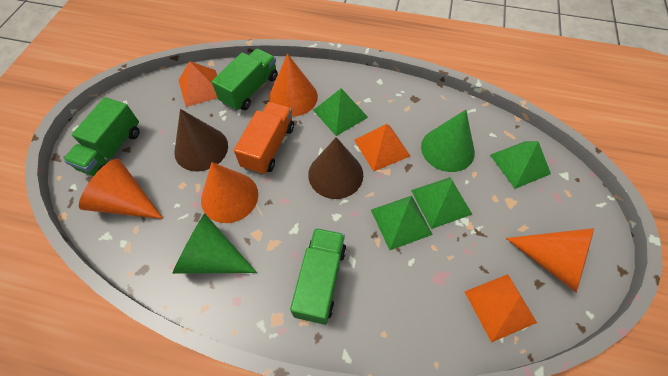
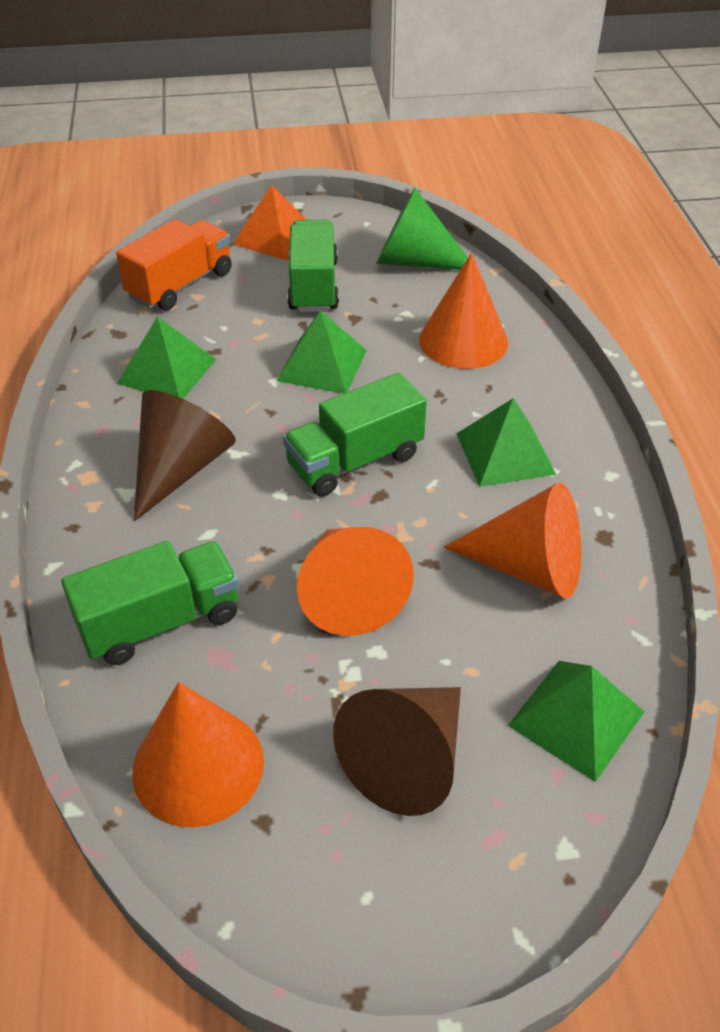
green cone: 2 -> 1
orange pyramid: 3 -> 1

